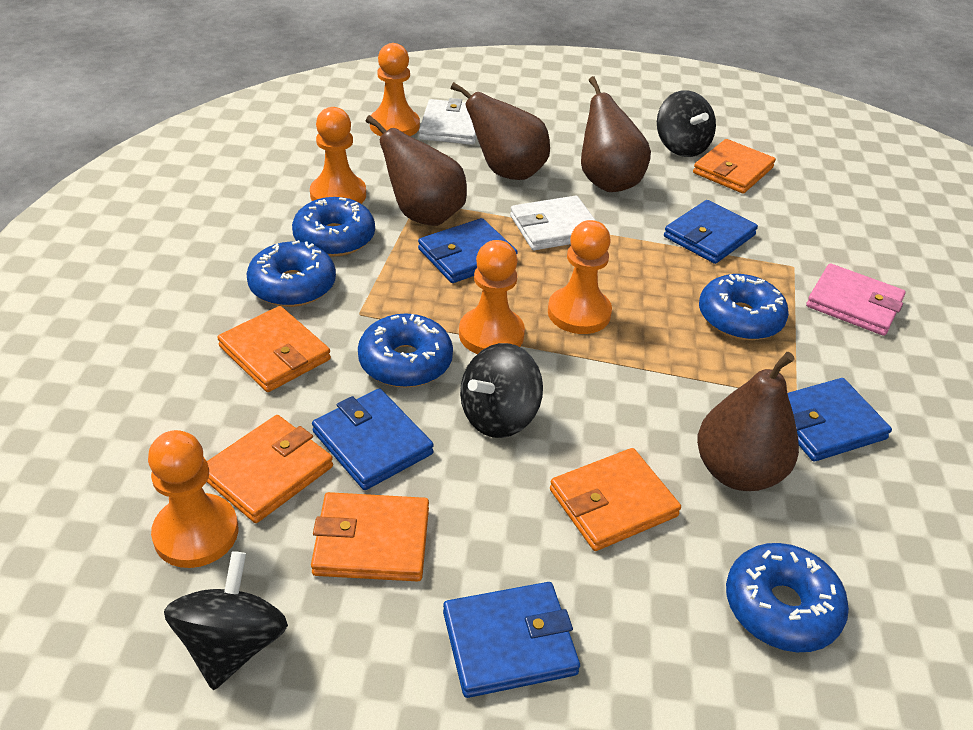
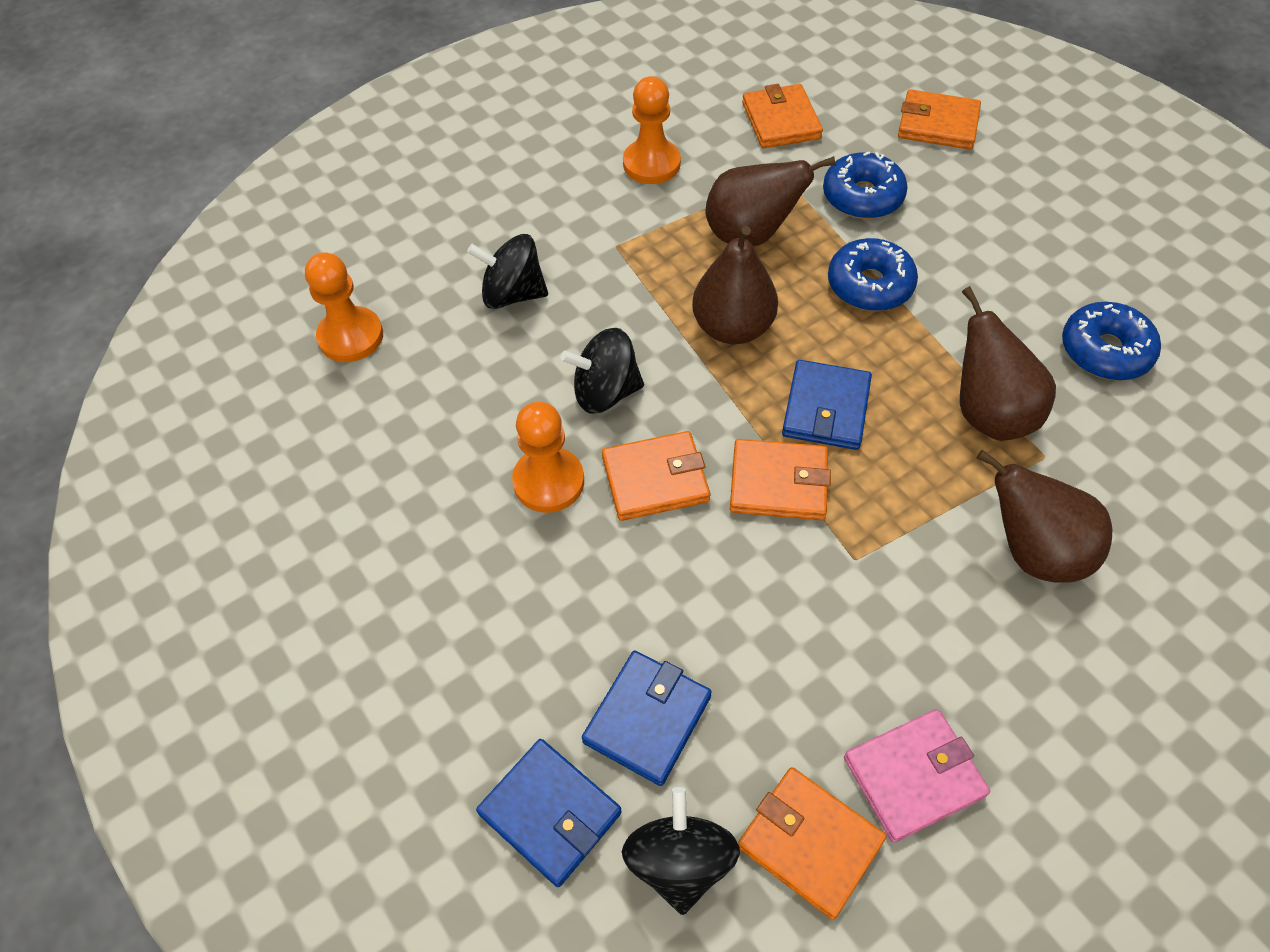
blue donut: 5 -> 3
blue wallet: 5 -> 3
orange pawn: 5 -> 3
white wallet: 2 -> 0

